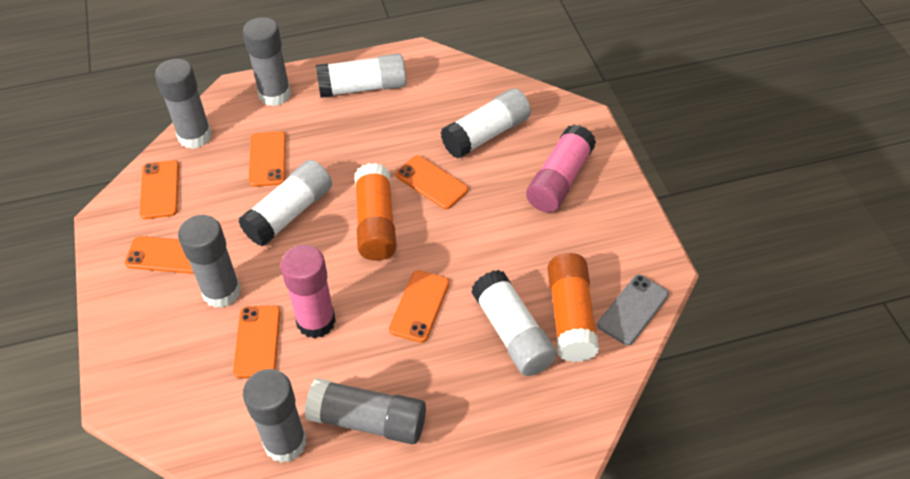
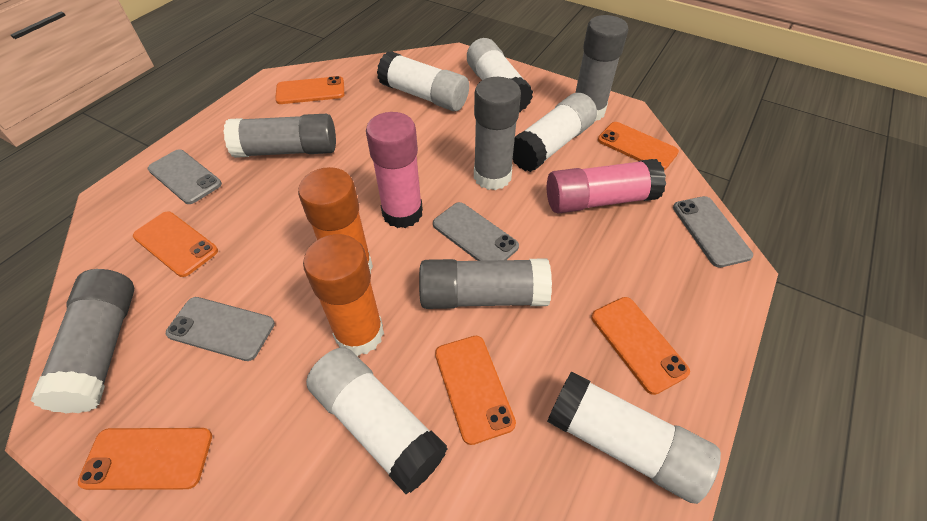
grey phone: 1 -> 4
white glue stick: 4 -> 5

